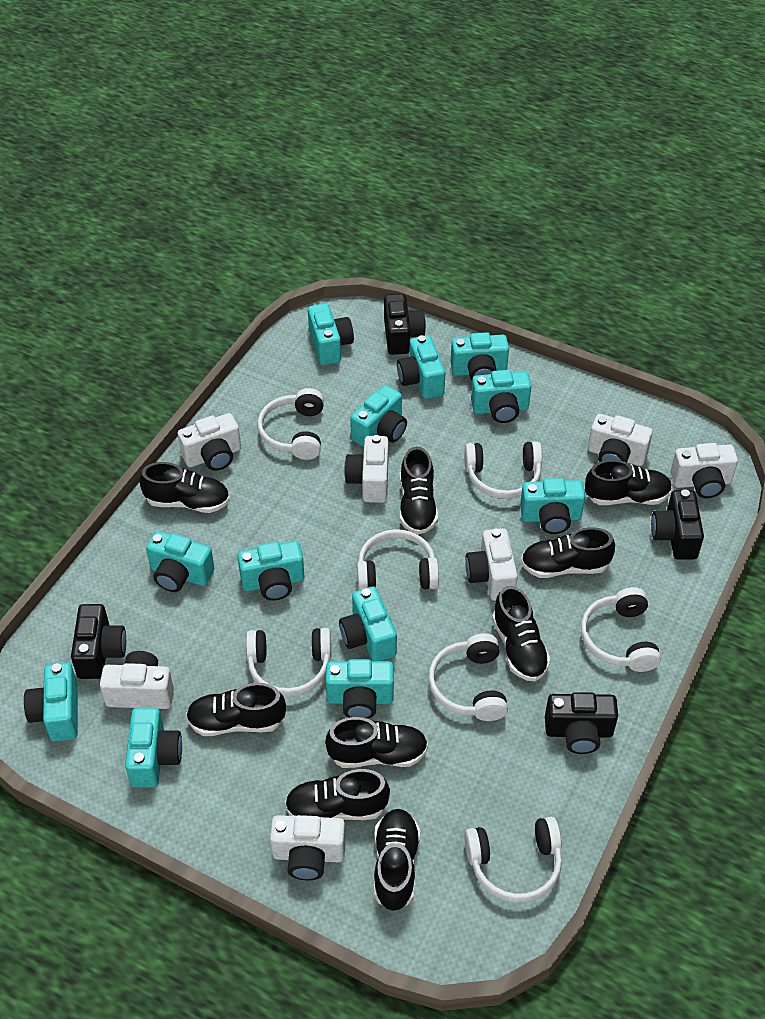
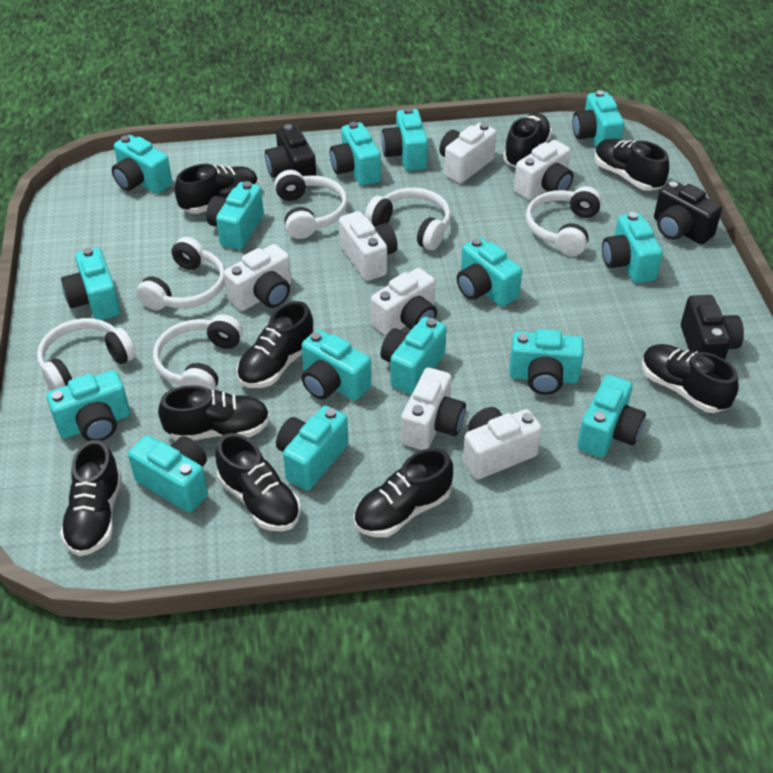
black camera: 4 -> 3
turquoise camera: 12 -> 15
white headphones: 7 -> 6

